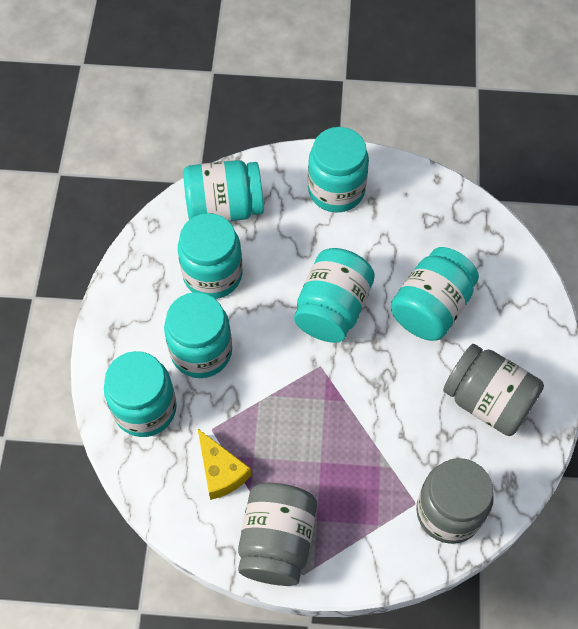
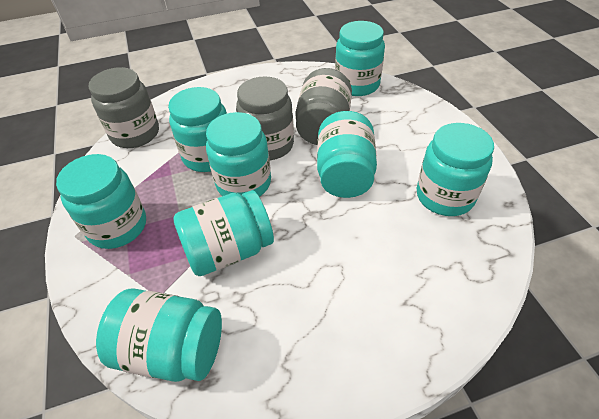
turquoise jar: 7 -> 8
yellow cheese: 1 -> 0

